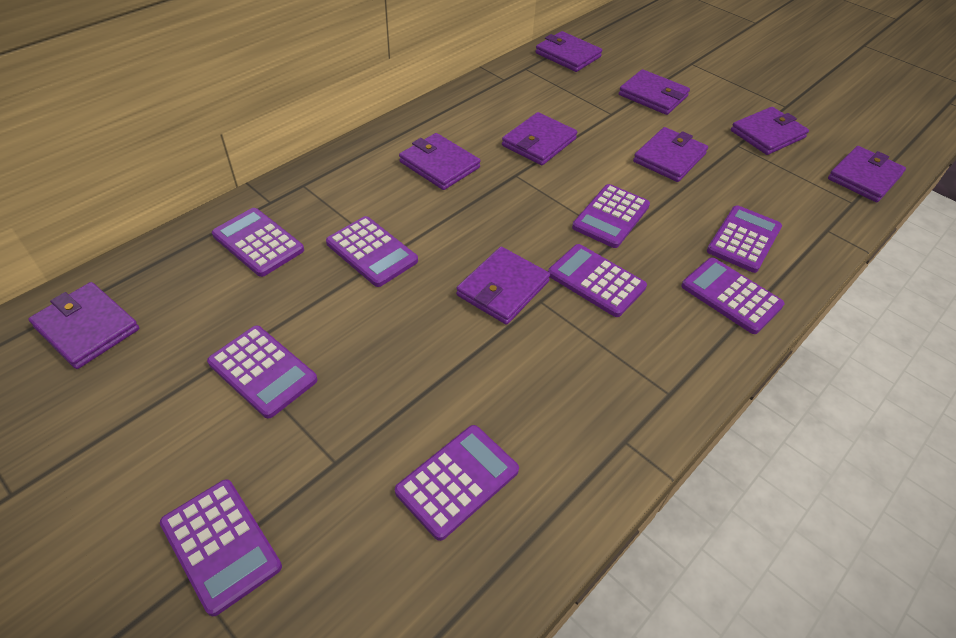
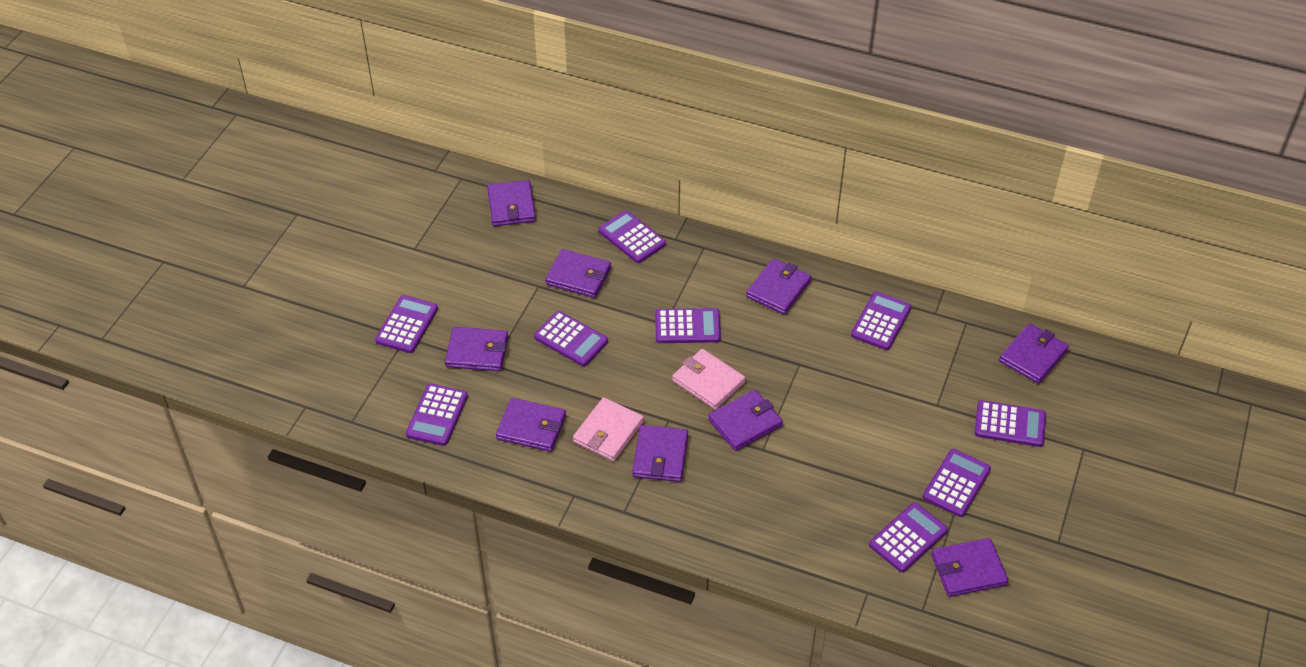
pink wallet: 0 -> 2

